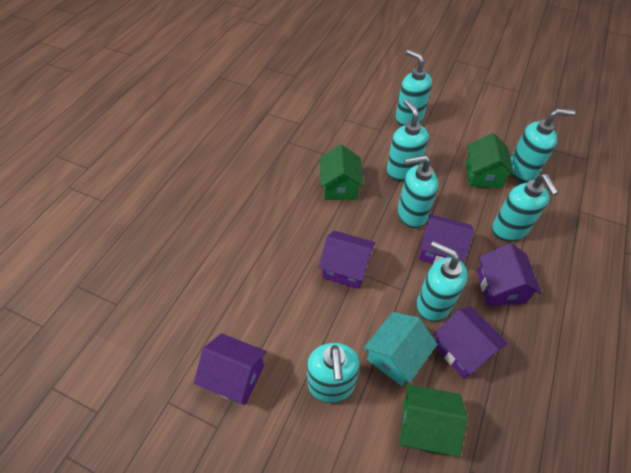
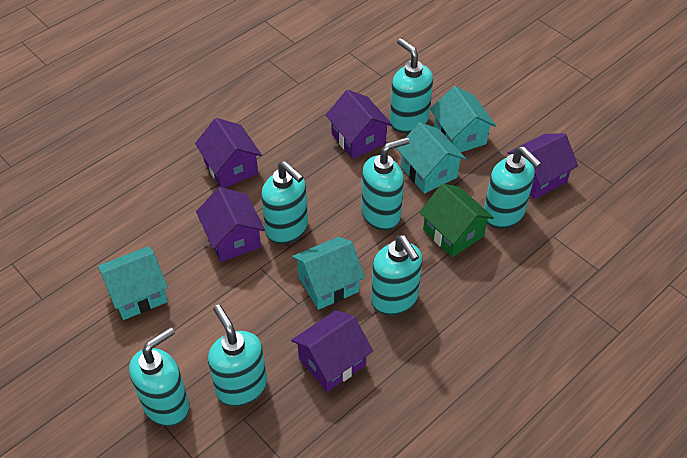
green house: 3 -> 1
turquoise house: 1 -> 4

